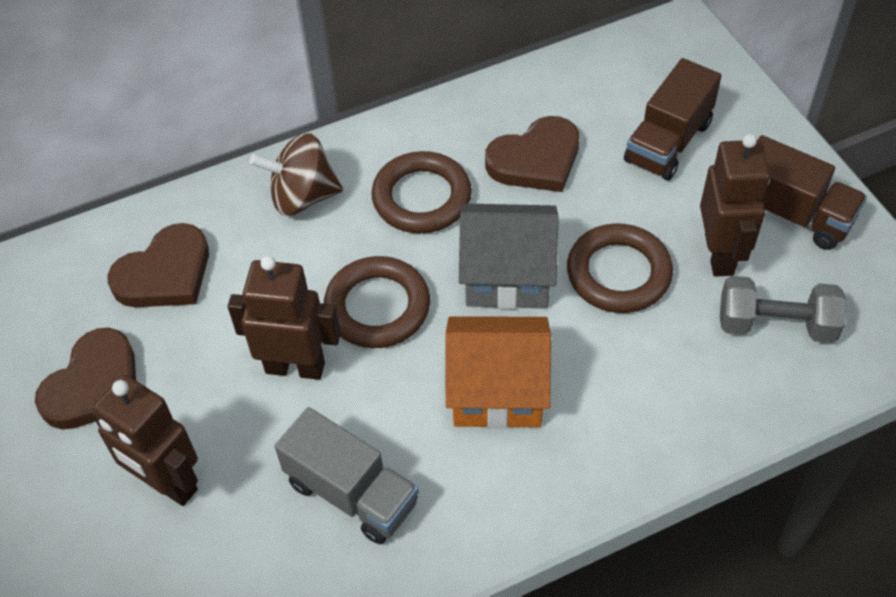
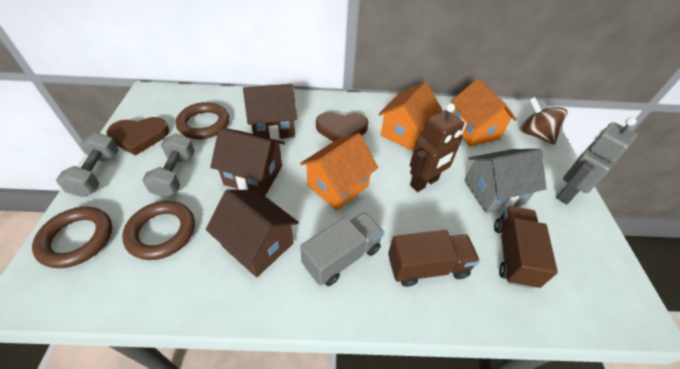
brown heart: 3 -> 2
brown house: 0 -> 3
brown robot: 3 -> 1
grey dumbbell: 1 -> 2
grey robot: 0 -> 1
orange house: 1 -> 3

